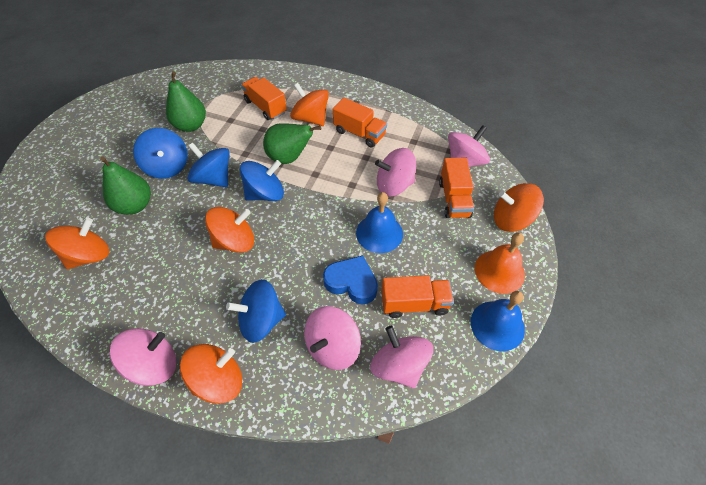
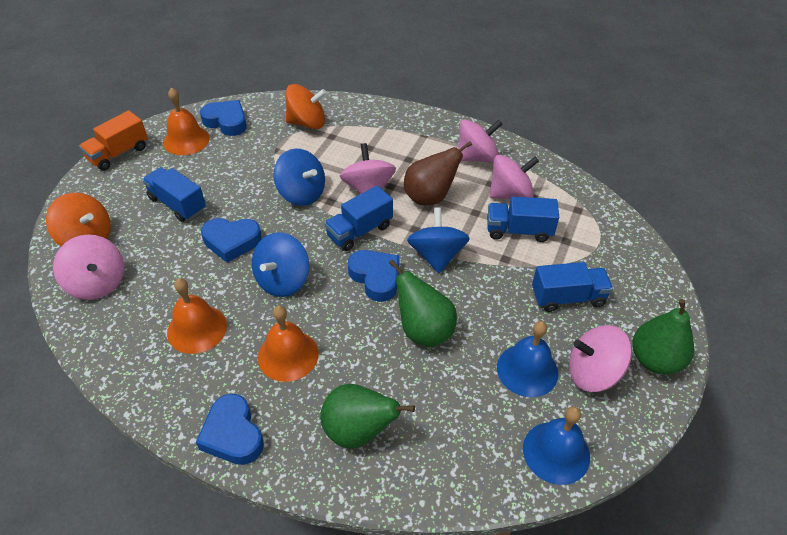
blue heart: 1 -> 4
blue spinning top: 4 -> 3
blue truck: 0 -> 4
brown pear: 0 -> 1
orange bell: 1 -> 3
orange spinning top: 5 -> 2
orange truck: 4 -> 1

